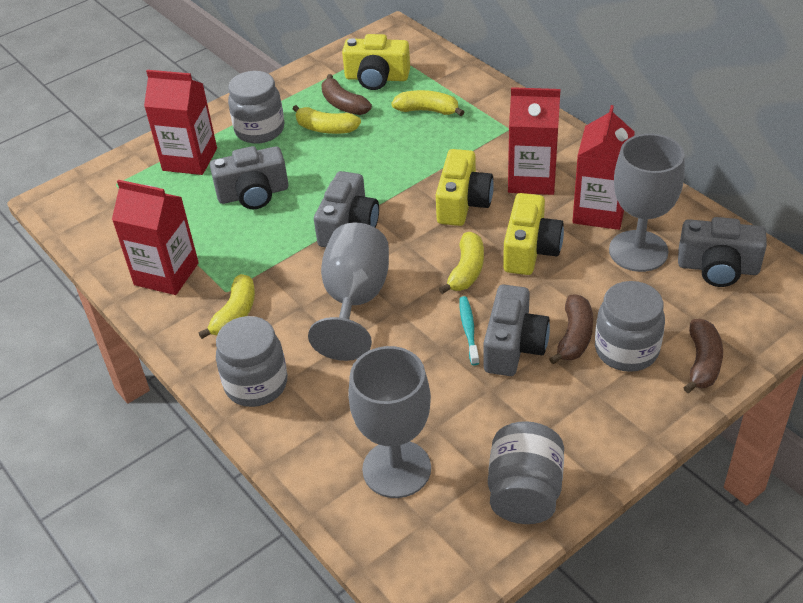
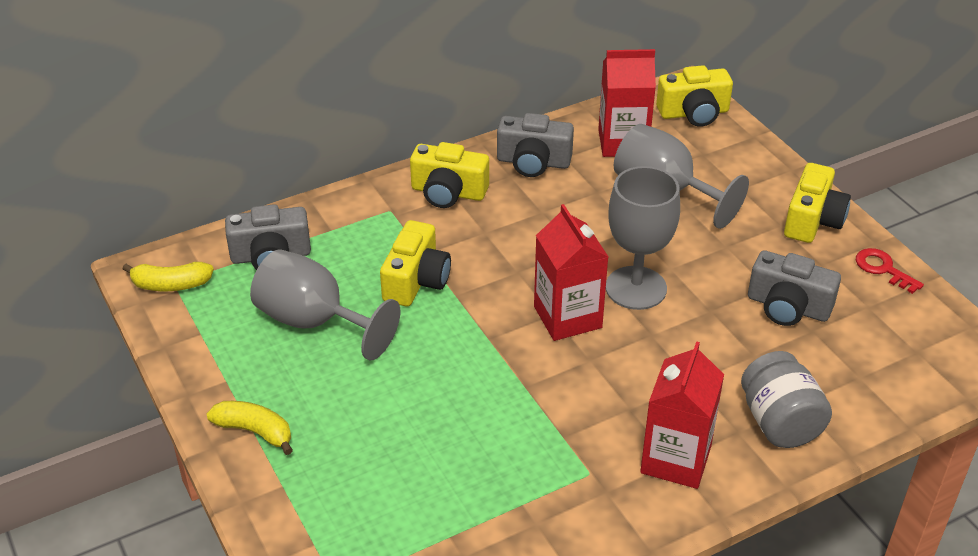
brown banana: 3 -> 0
grey camera: 4 -> 3
grey jar: 4 -> 1
red carton: 4 -> 3
red key: 0 -> 1
turquoise toothbrush: 1 -> 0
yellow banana: 4 -> 2
yellow camera: 3 -> 4

